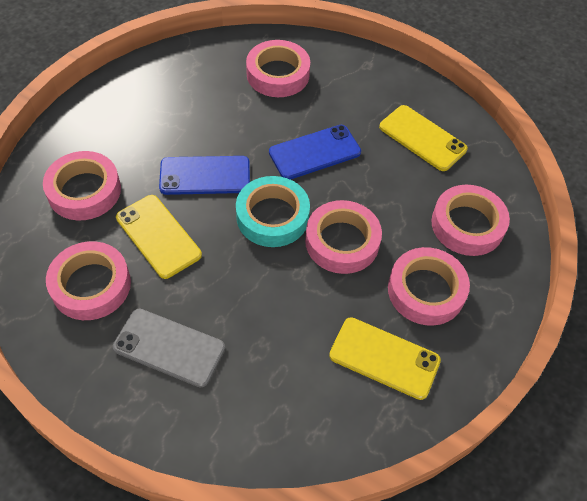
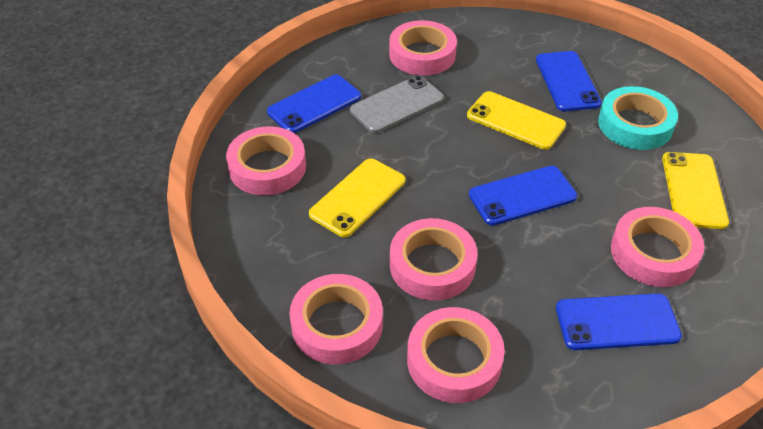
blue phone: 2 -> 4

